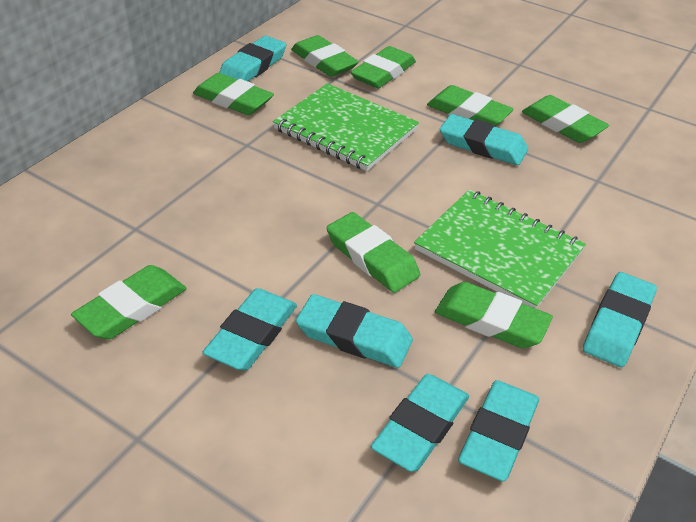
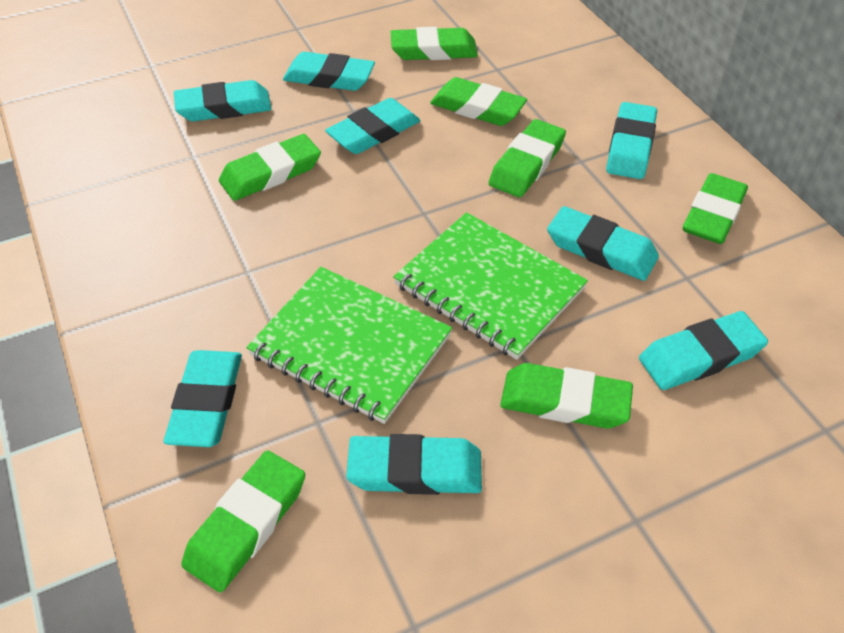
green eraser: 8 -> 7
turquoise eraser: 7 -> 8

